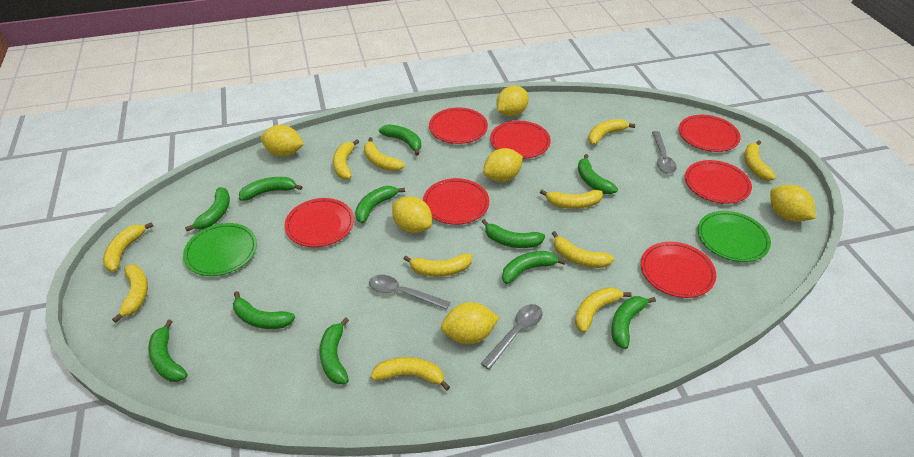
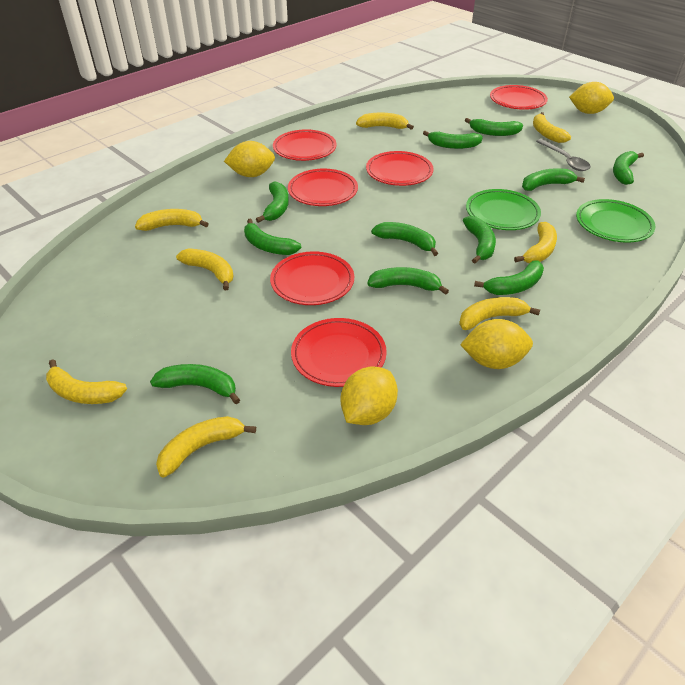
grey spoon: 3 -> 1
red plate: 7 -> 6
yellow banana: 11 -> 8
yellow lemon: 6 -> 4

